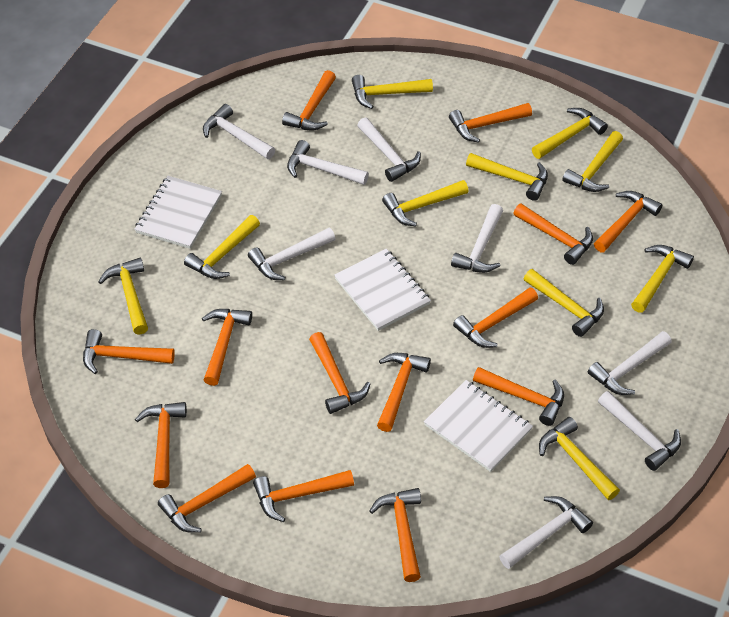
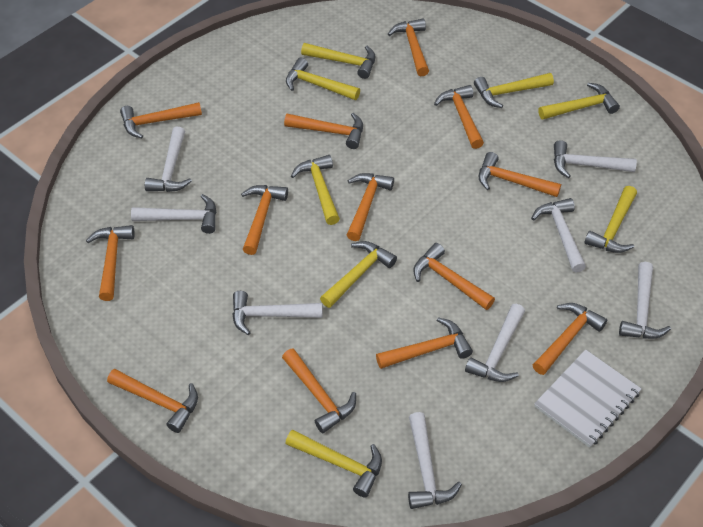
orange hammer: 14 -> 13
white notebook: 3 -> 1
yellow hammer: 10 -> 8

